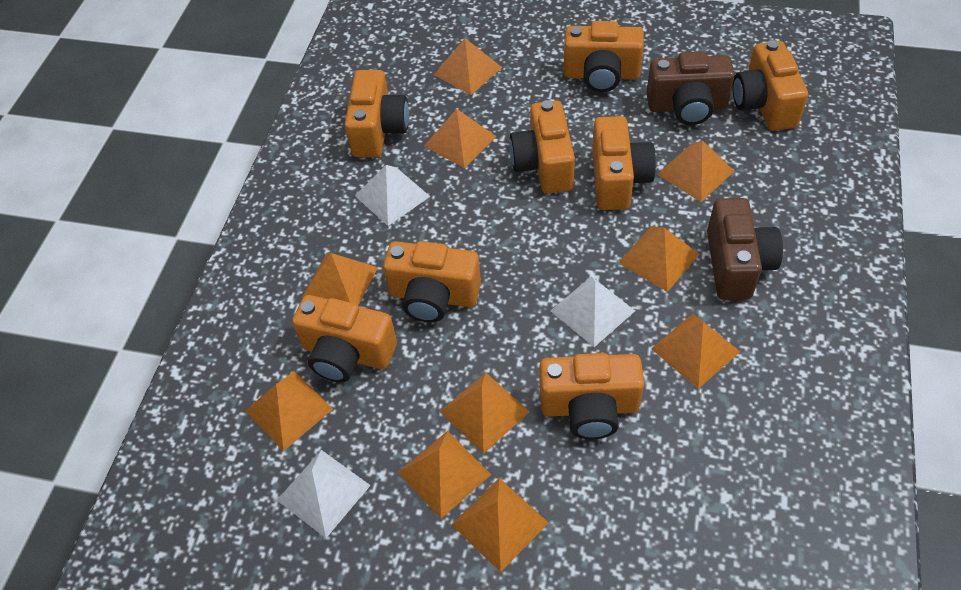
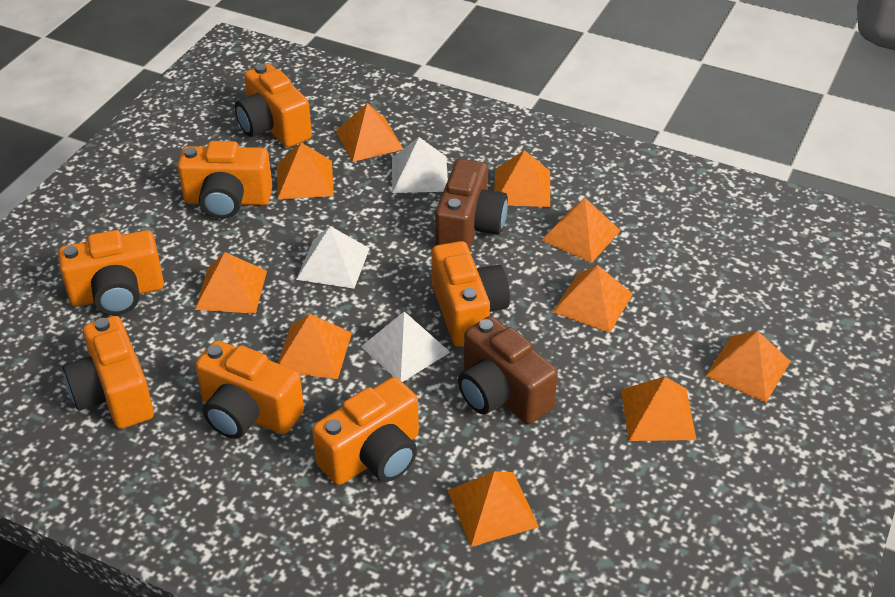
orange camera: 8 -> 7

